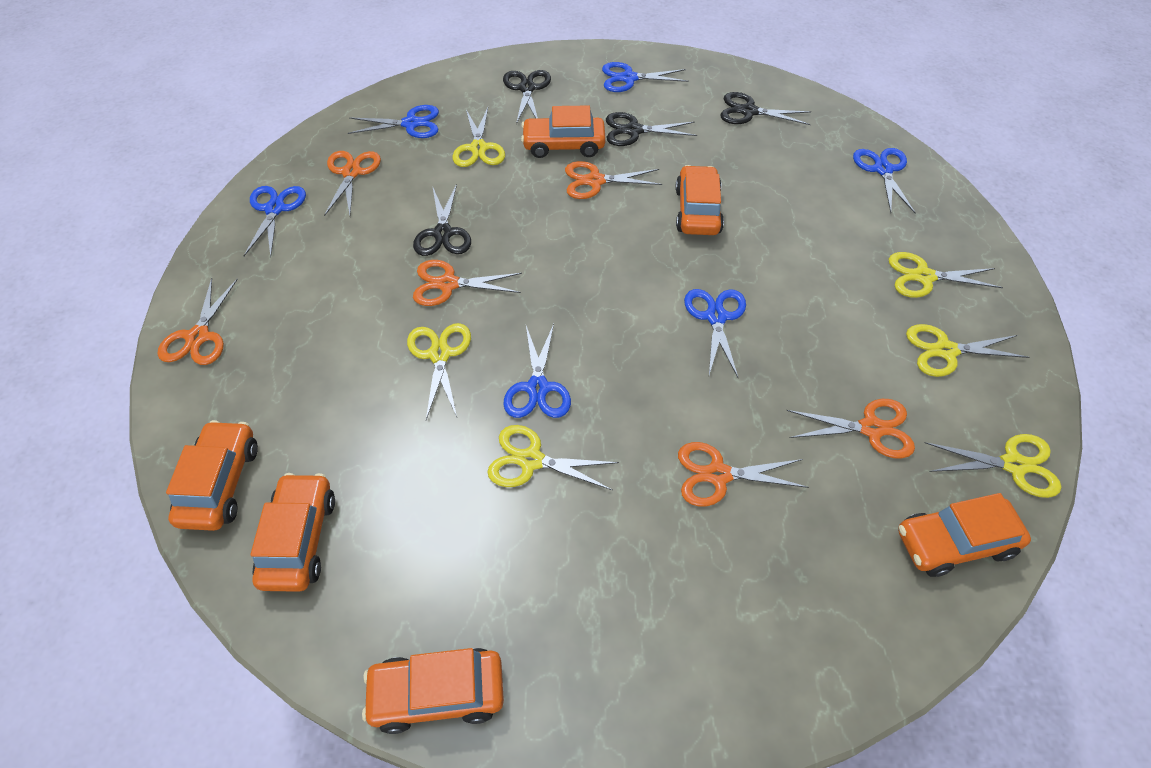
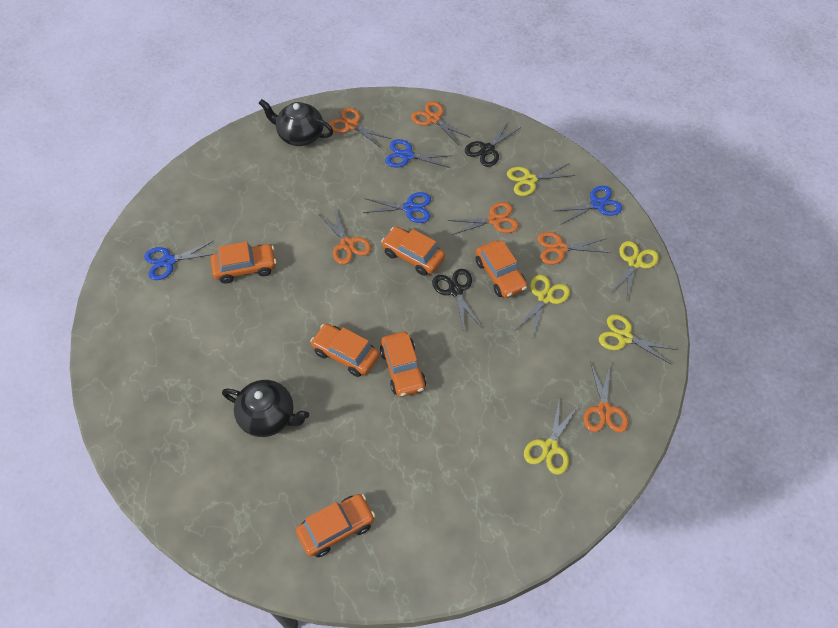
black scissors: 4 -> 2
black teapot: 0 -> 2
blue scissors: 6 -> 4
yellow scissors: 6 -> 5

